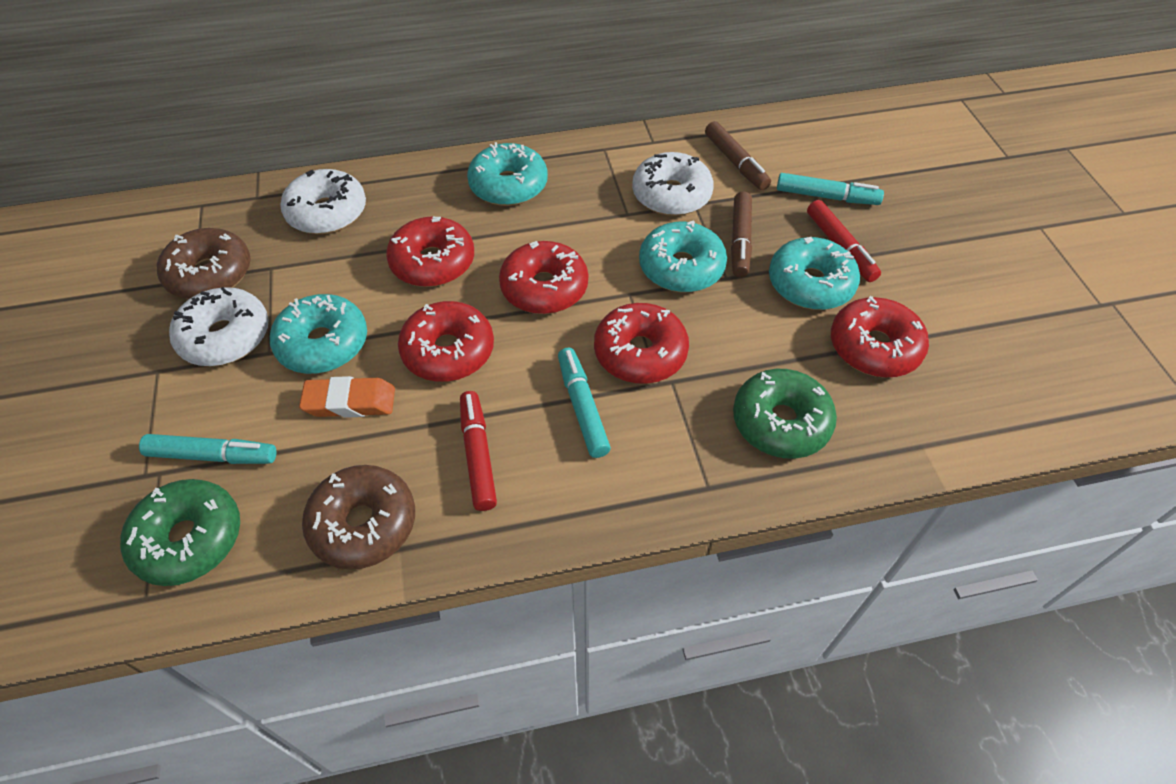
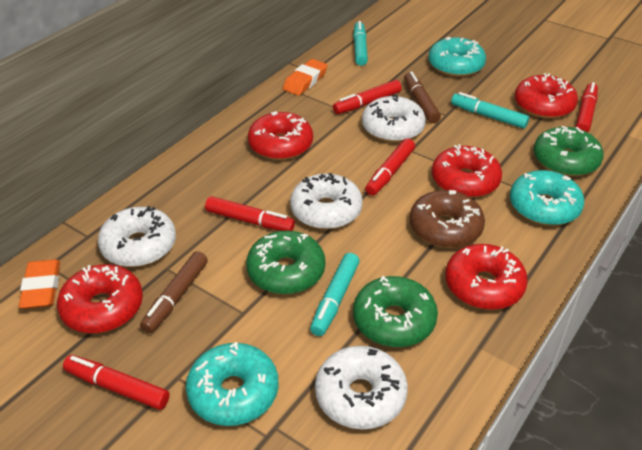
brown donut: 2 -> 1
green donut: 2 -> 3
orange eraser: 1 -> 2
red marker: 2 -> 5
turquoise donut: 4 -> 3
white donut: 3 -> 4

